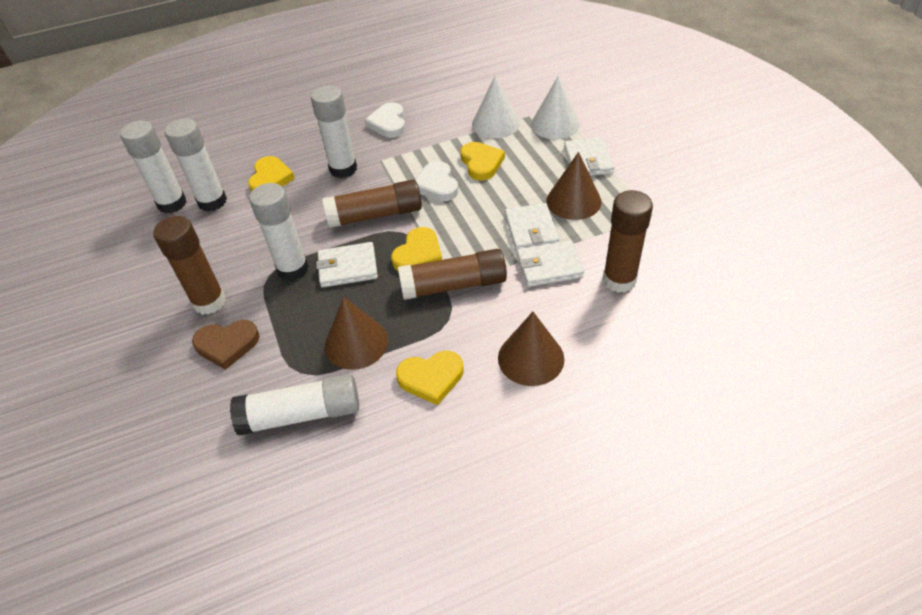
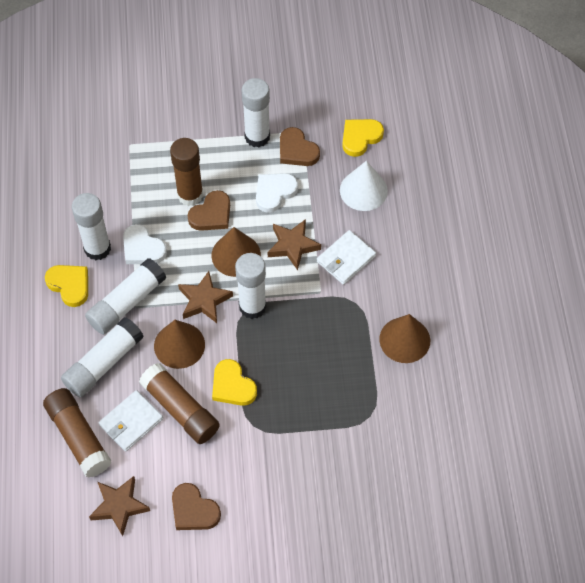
brown glue stick: 4 -> 3
brown heart: 1 -> 3
brown star: 0 -> 3
white cone: 2 -> 1
white wallet: 4 -> 2
yellow heart: 4 -> 3

